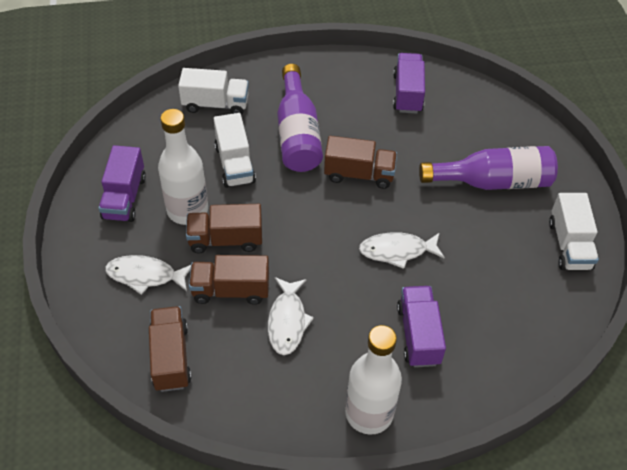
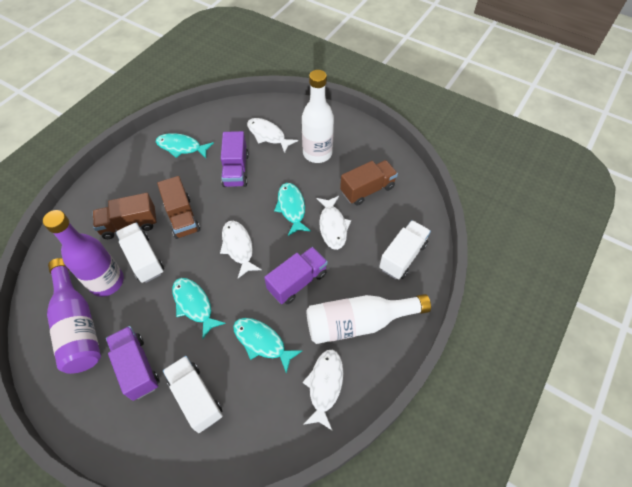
brown truck: 4 -> 3
turquoise fish: 0 -> 4
white fish: 3 -> 4

